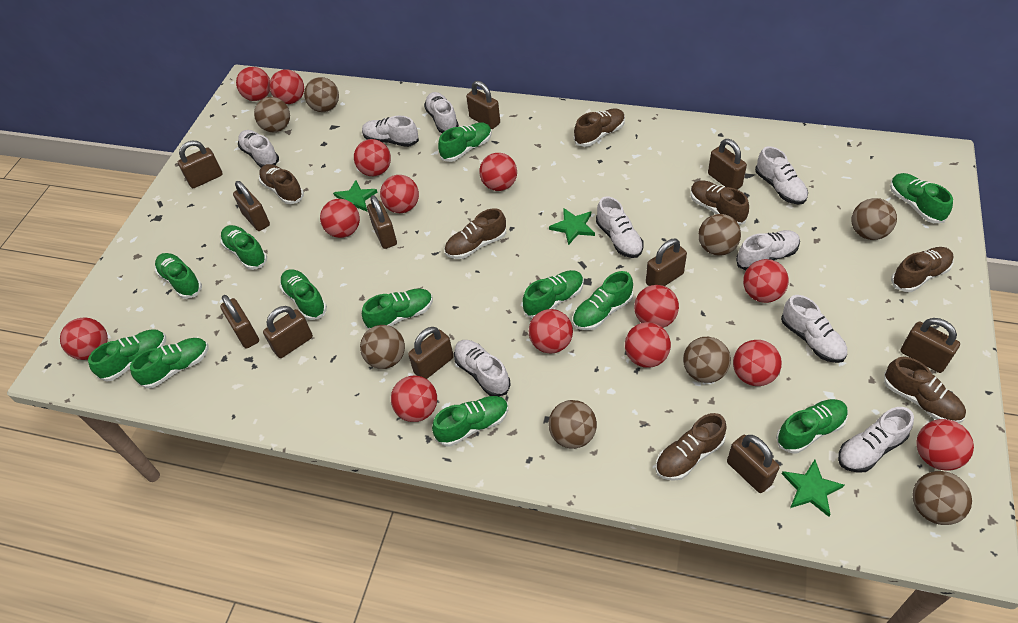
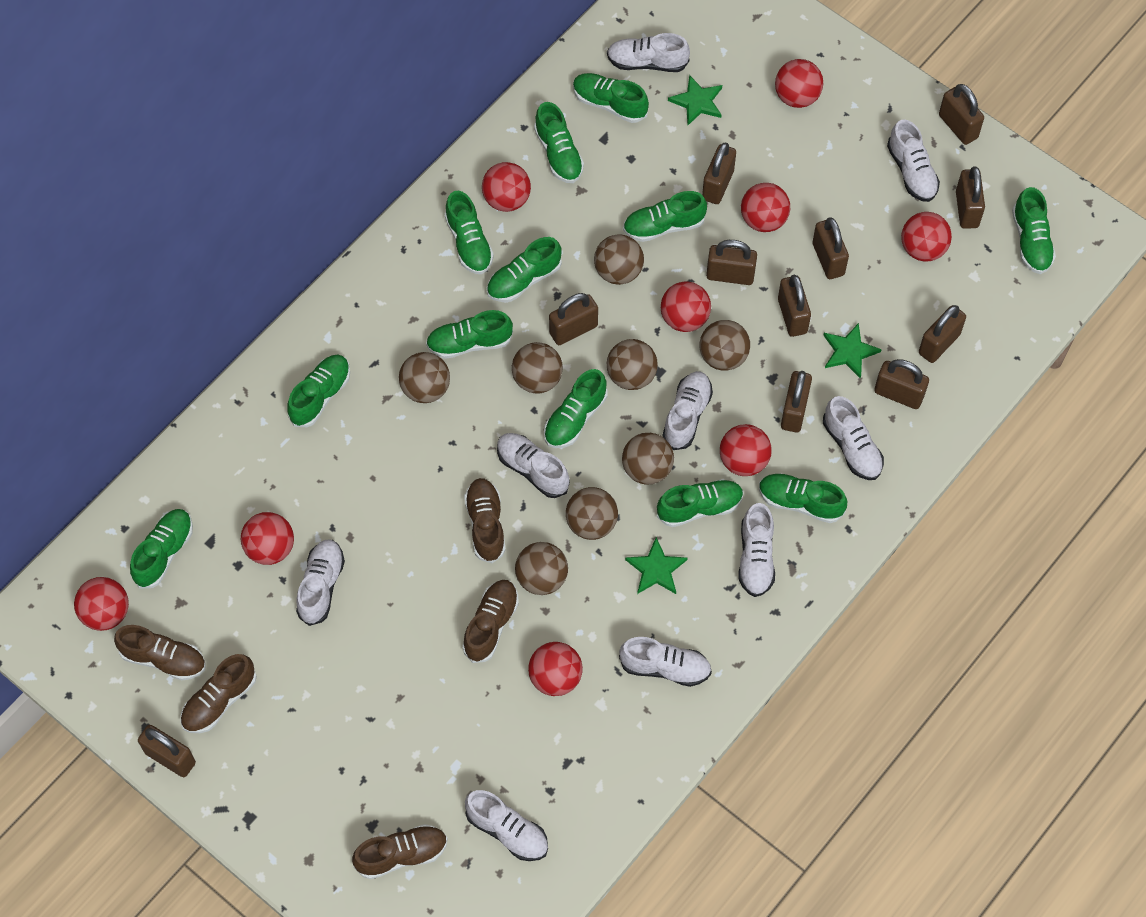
brown shoe: 7 -> 5
red ball: 14 -> 9

